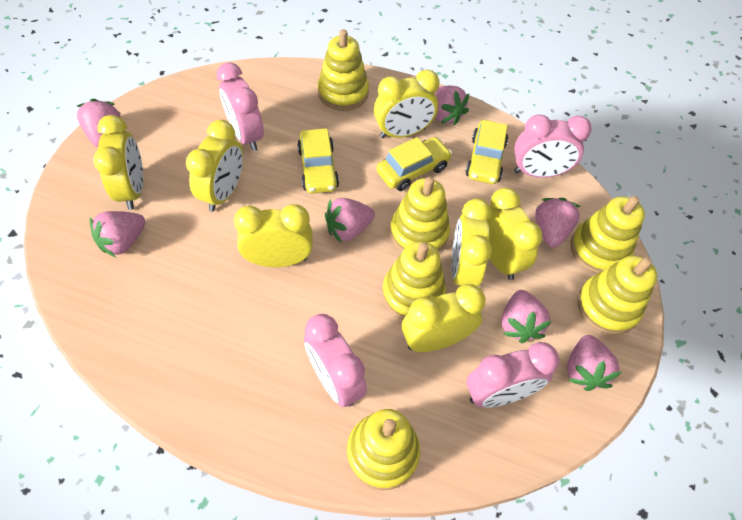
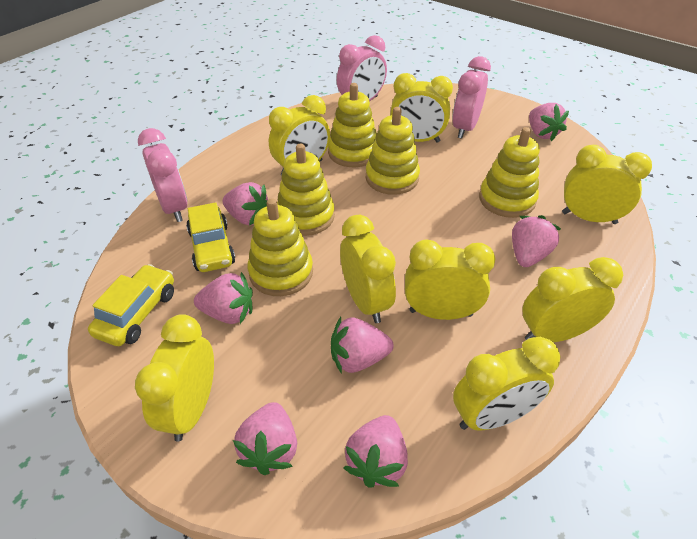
pink clock: 4 -> 3
yellow car: 3 -> 2
yellow clock: 7 -> 8
yellow stacking toy: 6 -> 5

